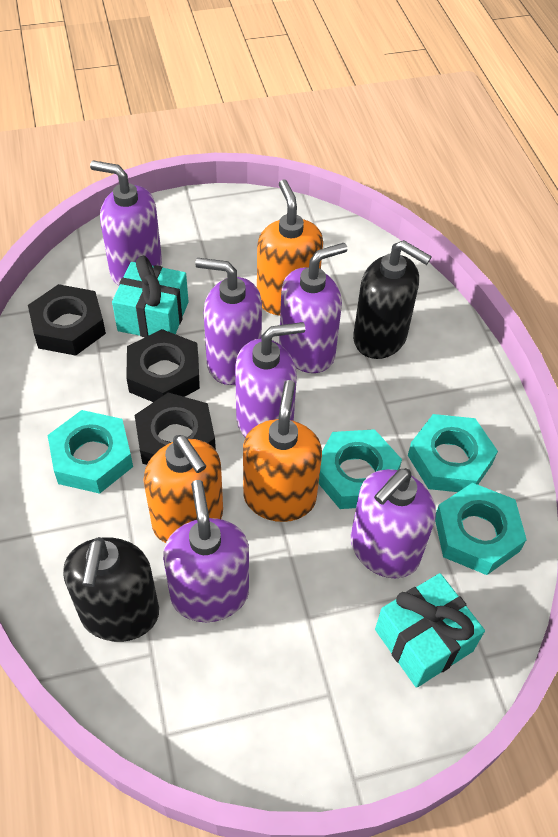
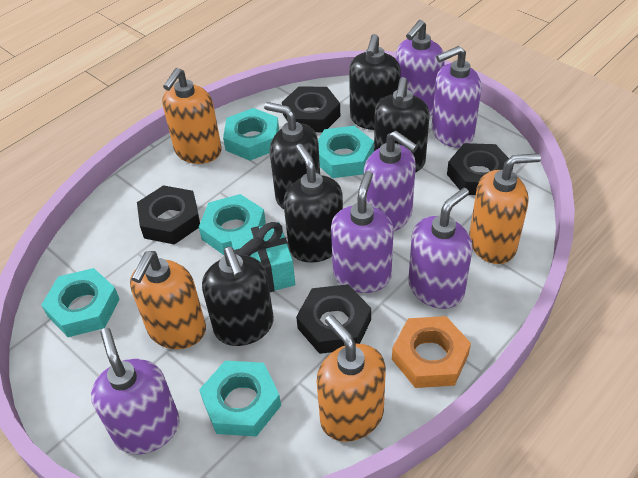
black nut: 3 -> 4
black soap dispenser: 2 -> 5
orange nut: 0 -> 1
orange soap dispenser: 3 -> 4
turquoise gift: 2 -> 1
turquoise nut: 4 -> 5

